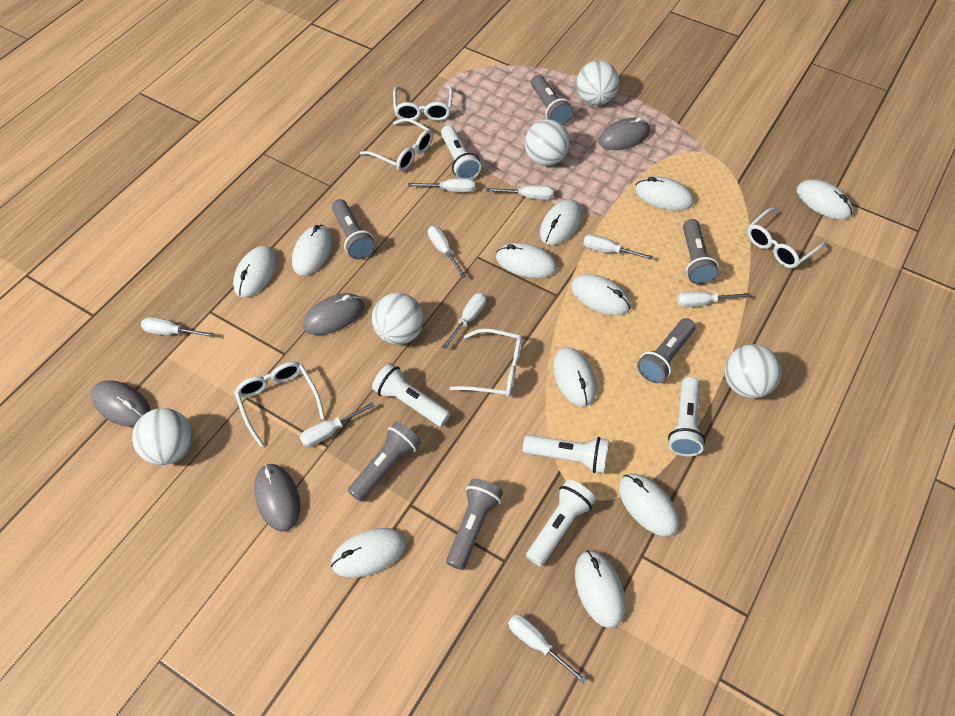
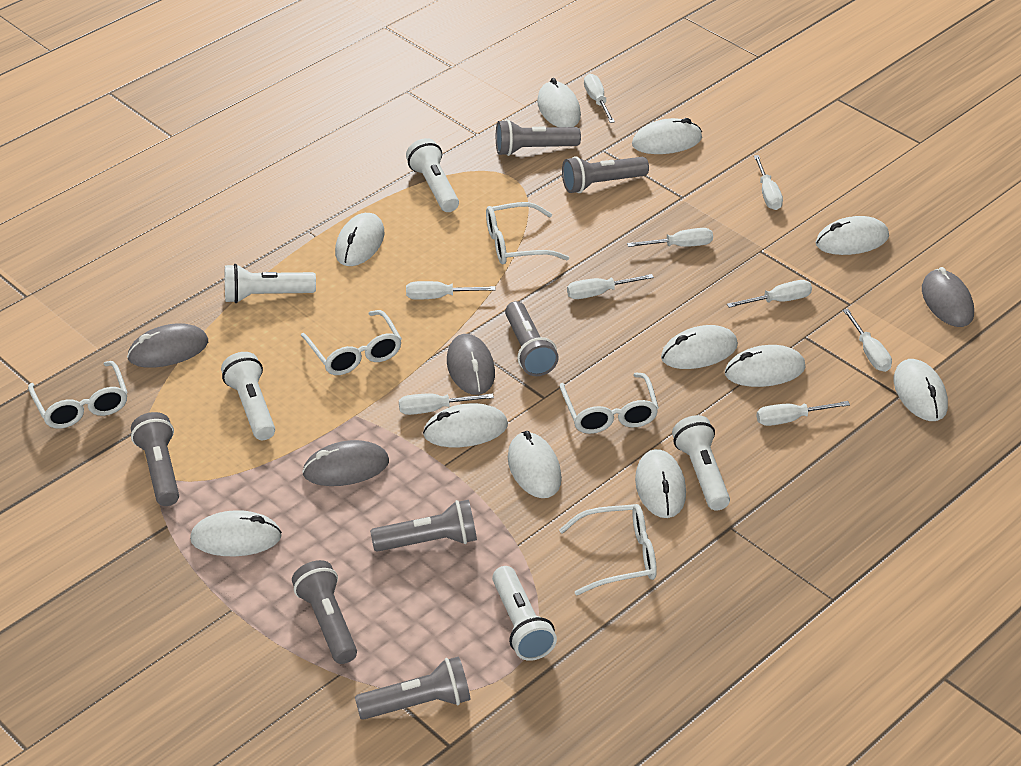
grey flashlight: 6 -> 7
white ball: 5 -> 0

